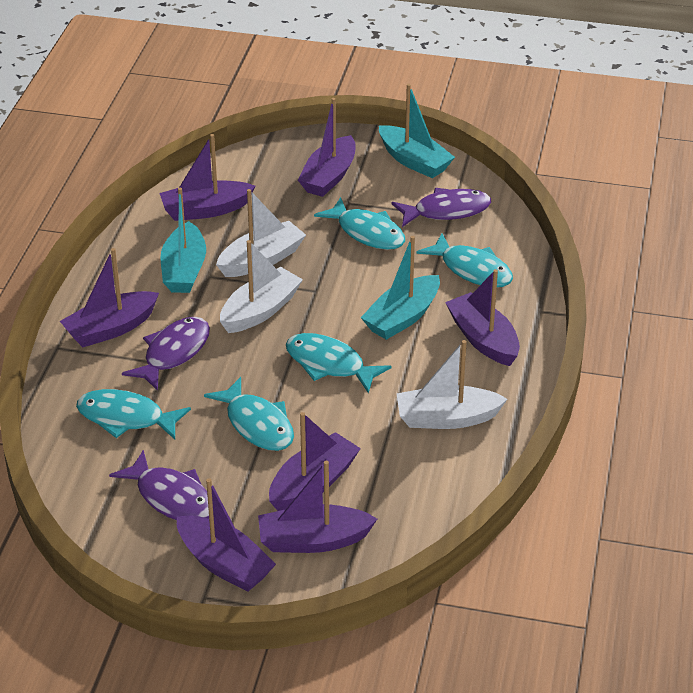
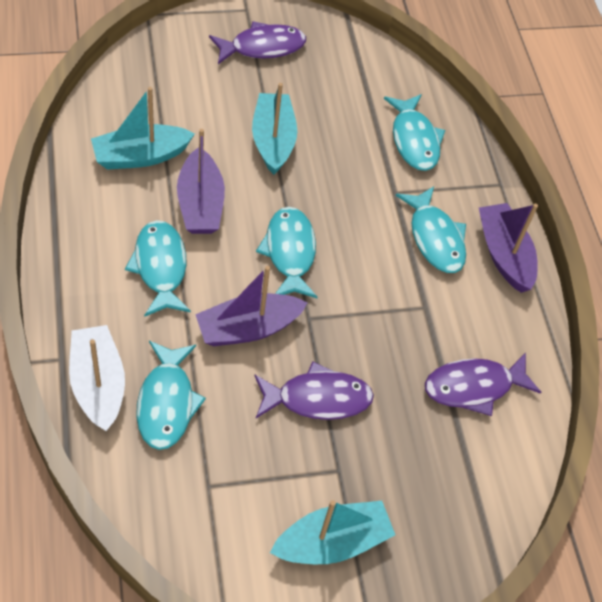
purple boat: 7 -> 3
white boat: 3 -> 1

